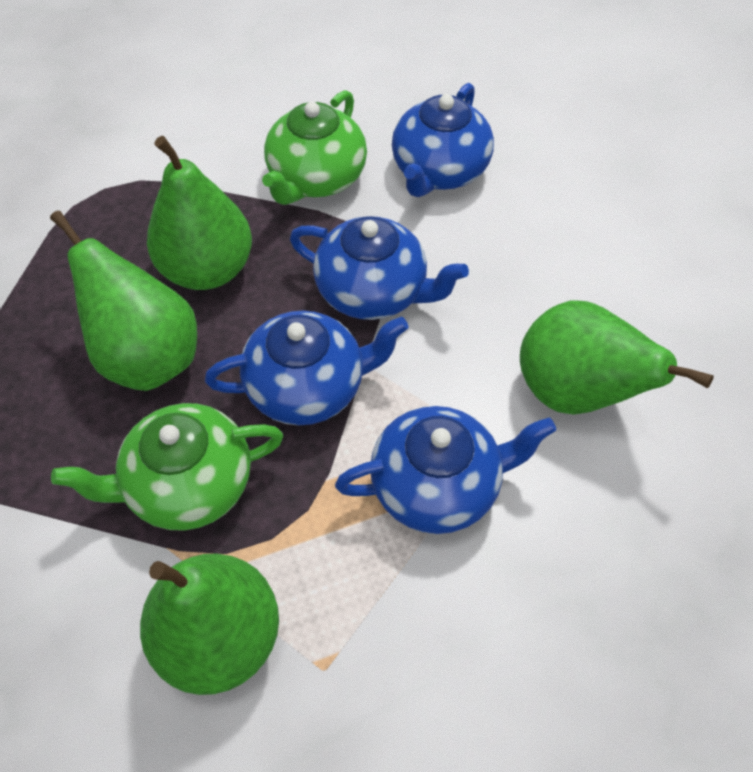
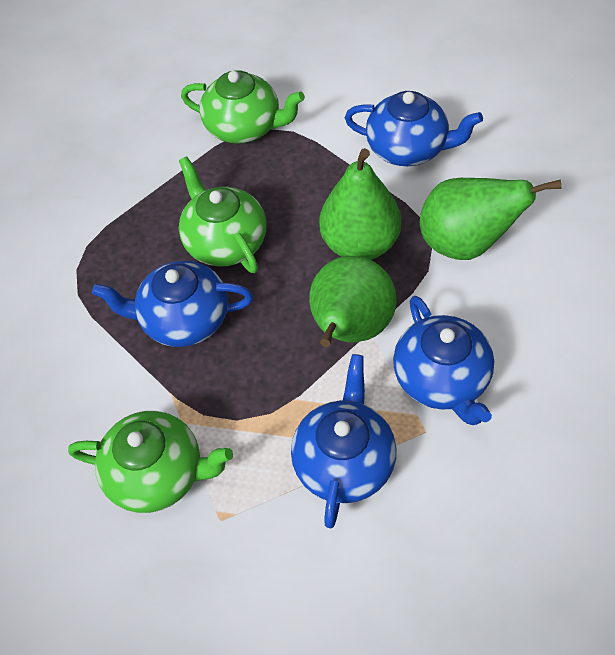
green pear: 4 -> 3
green teapot: 2 -> 3

